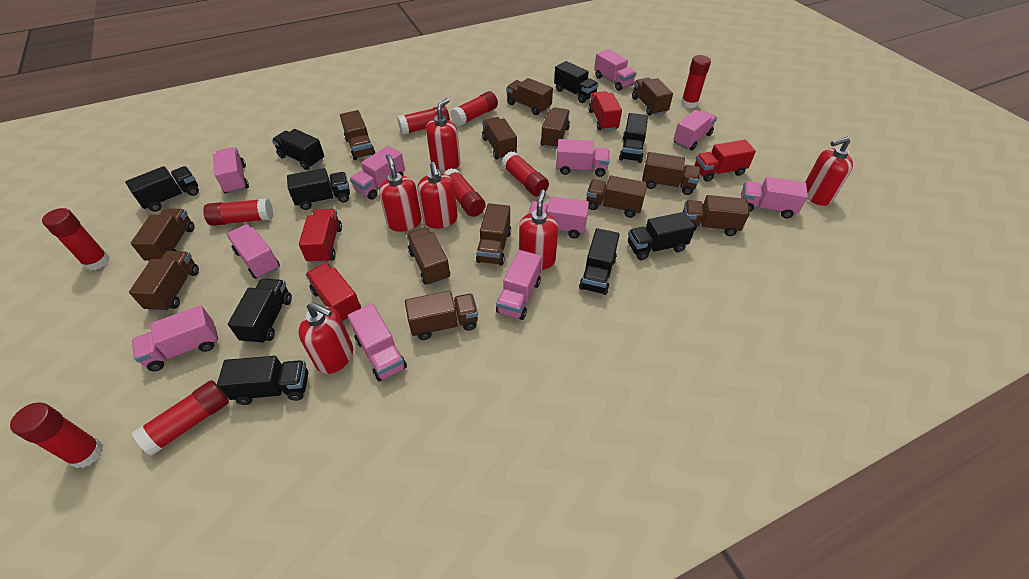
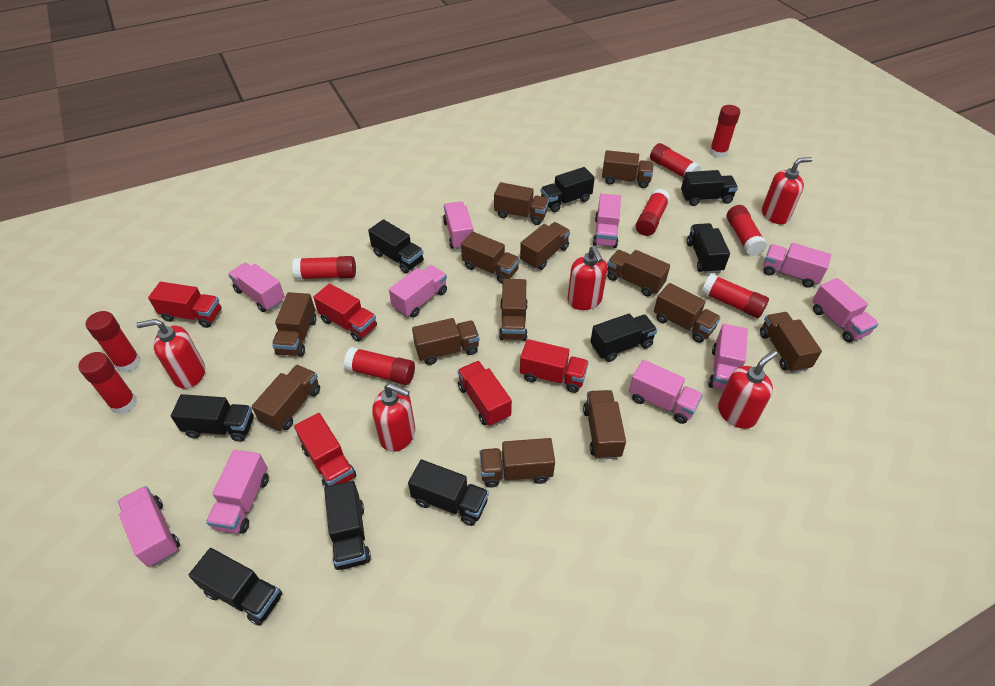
pink truck: 11 -> 10
red soap dispenser: 6 -> 5
red truck: 4 -> 5

